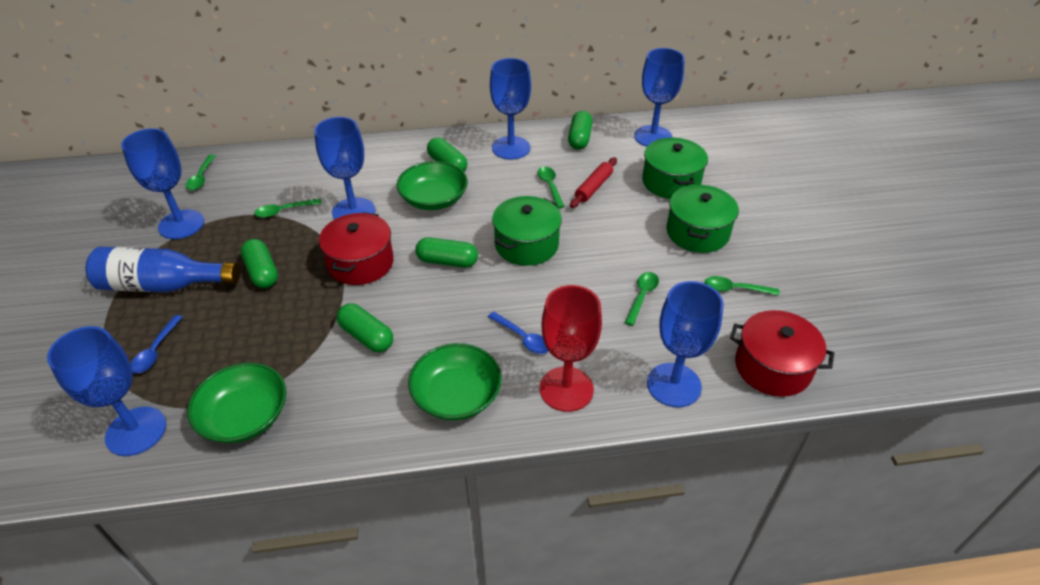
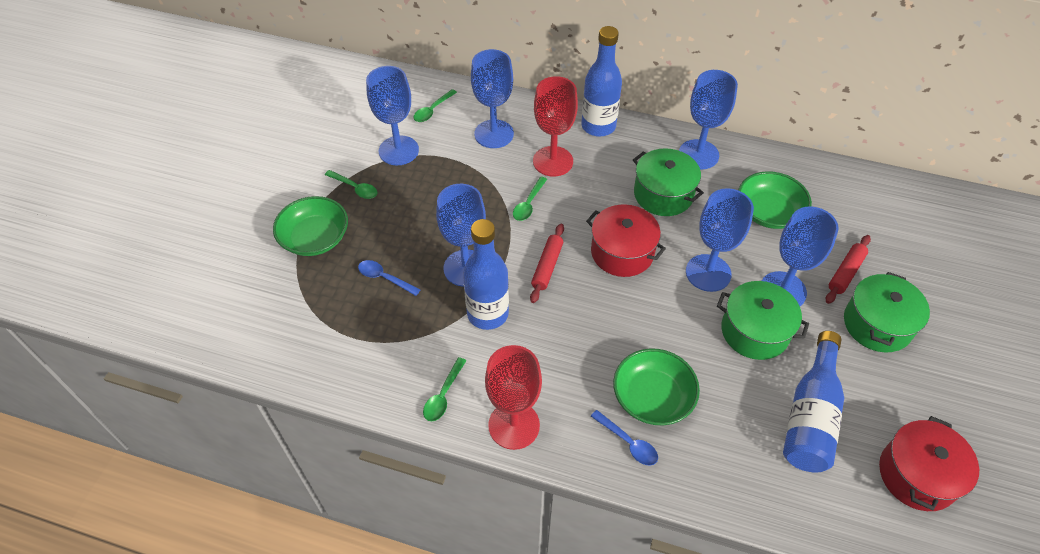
blue bottle: 1 -> 3
green capsule: 5 -> 0
green spoon: 5 -> 4
red goblet: 1 -> 2
red rolling pin: 1 -> 2

